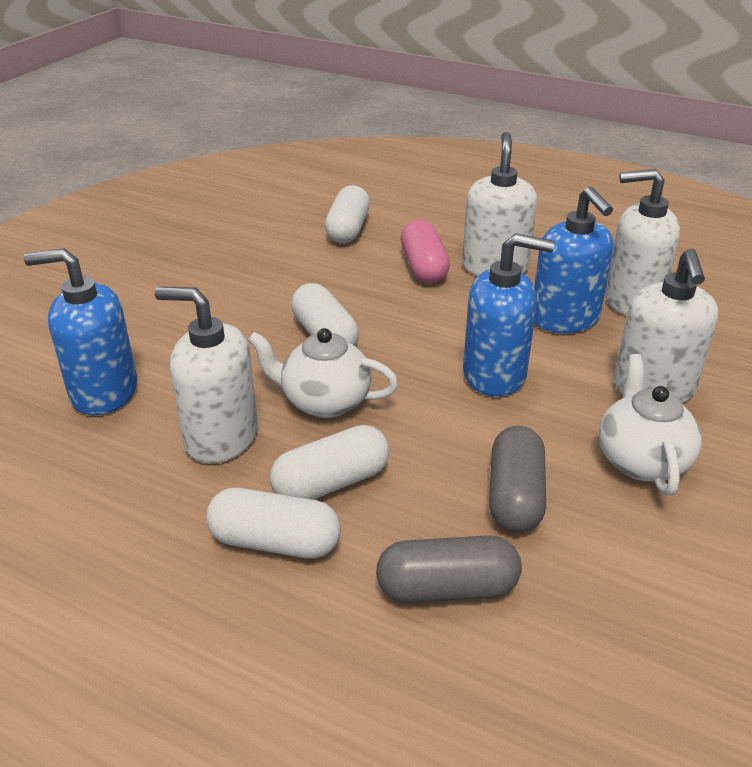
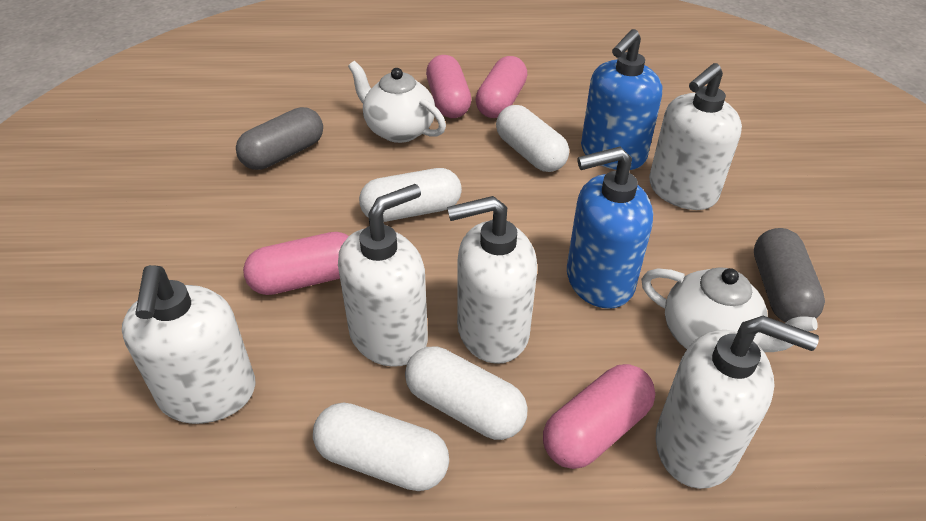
blue soap dispenser: 3 -> 2
pink capsule: 1 -> 4
white soap dispenser: 4 -> 5

